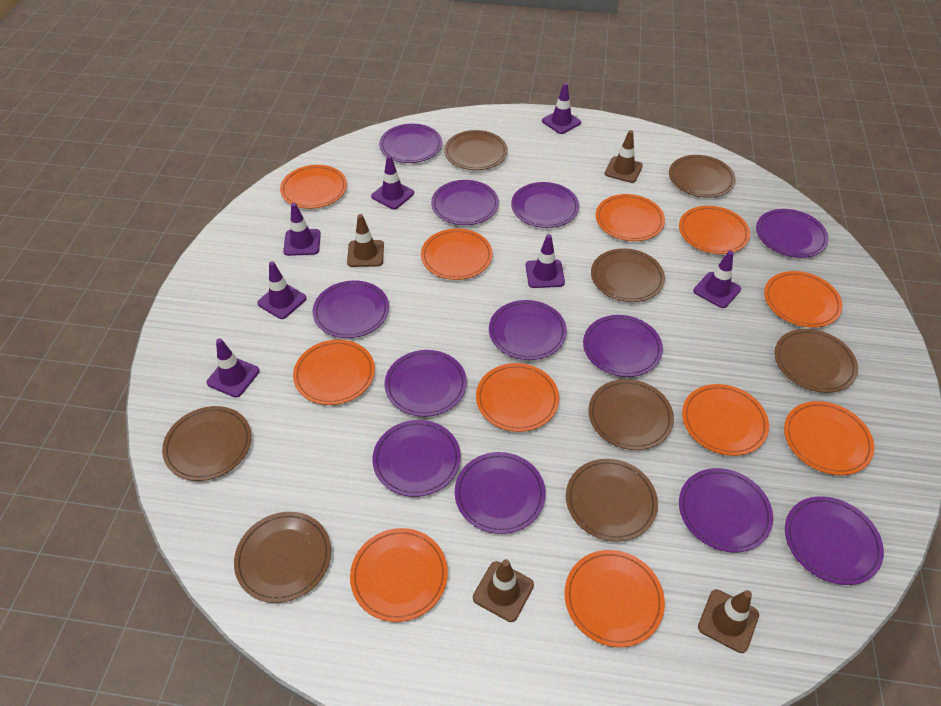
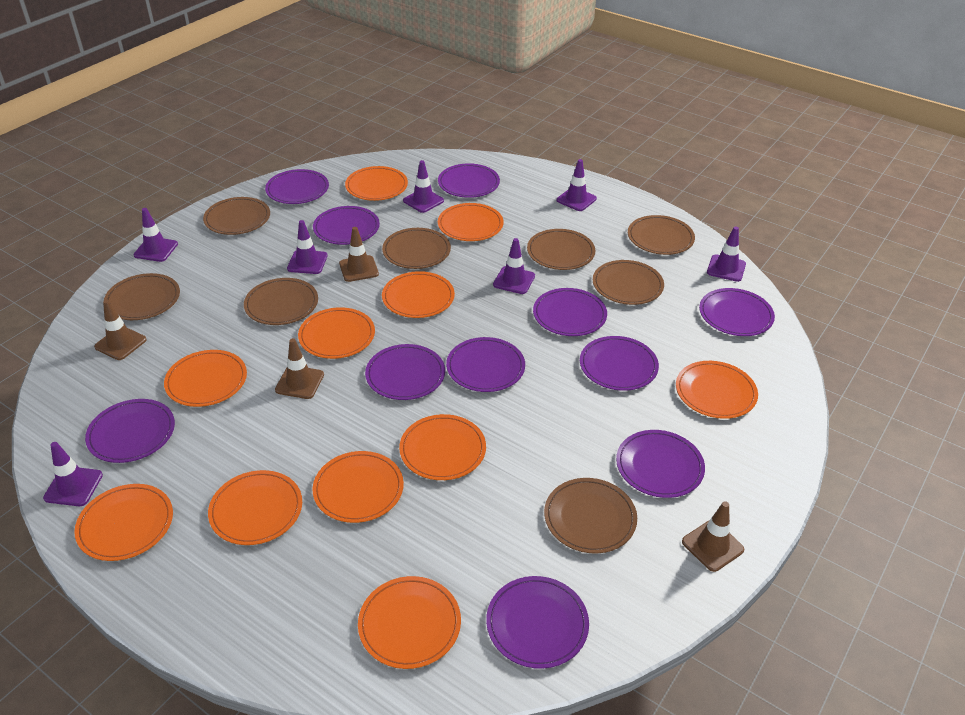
purple plate: 12 -> 11

